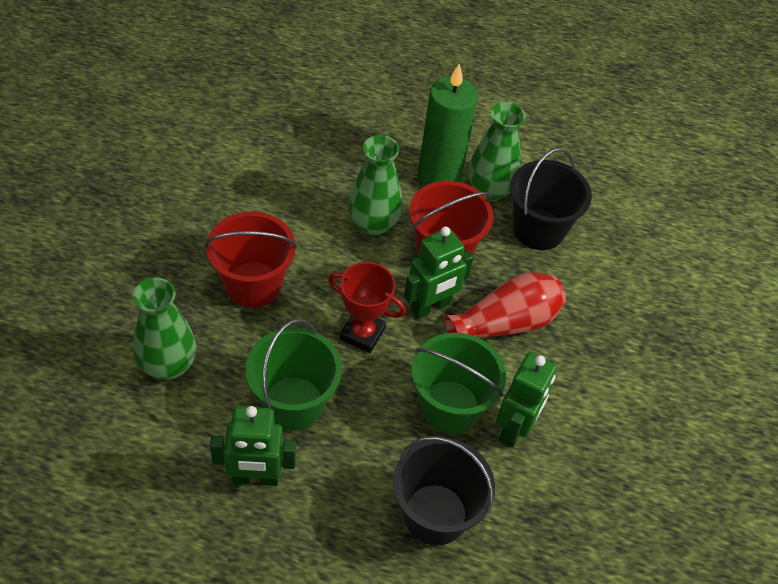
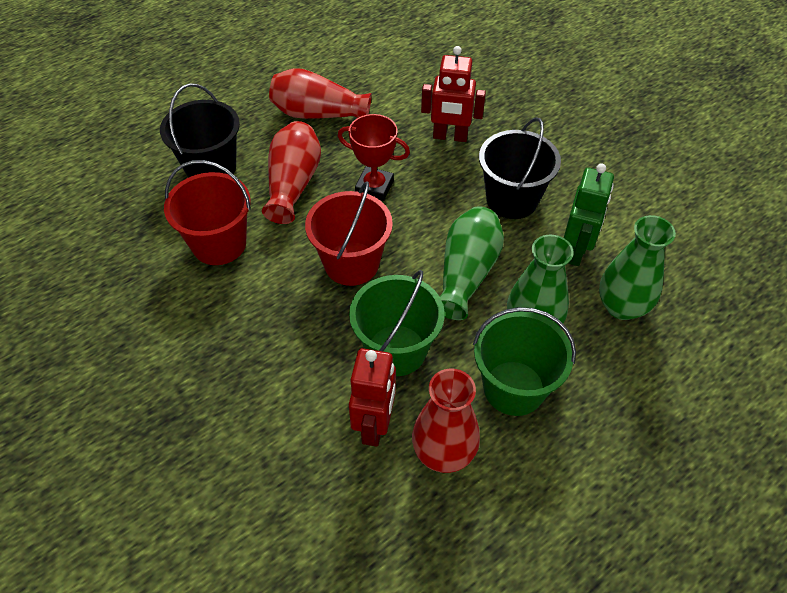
green candle: 1 -> 0
green robot: 3 -> 1
red robot: 0 -> 2
red vase: 1 -> 3

